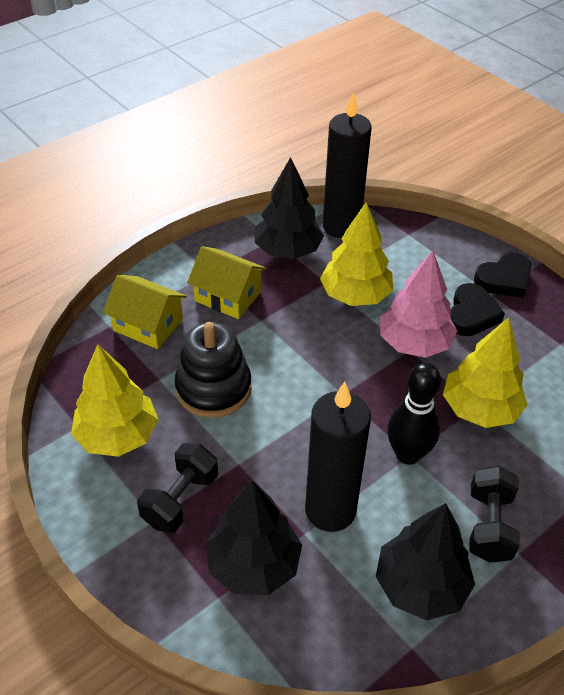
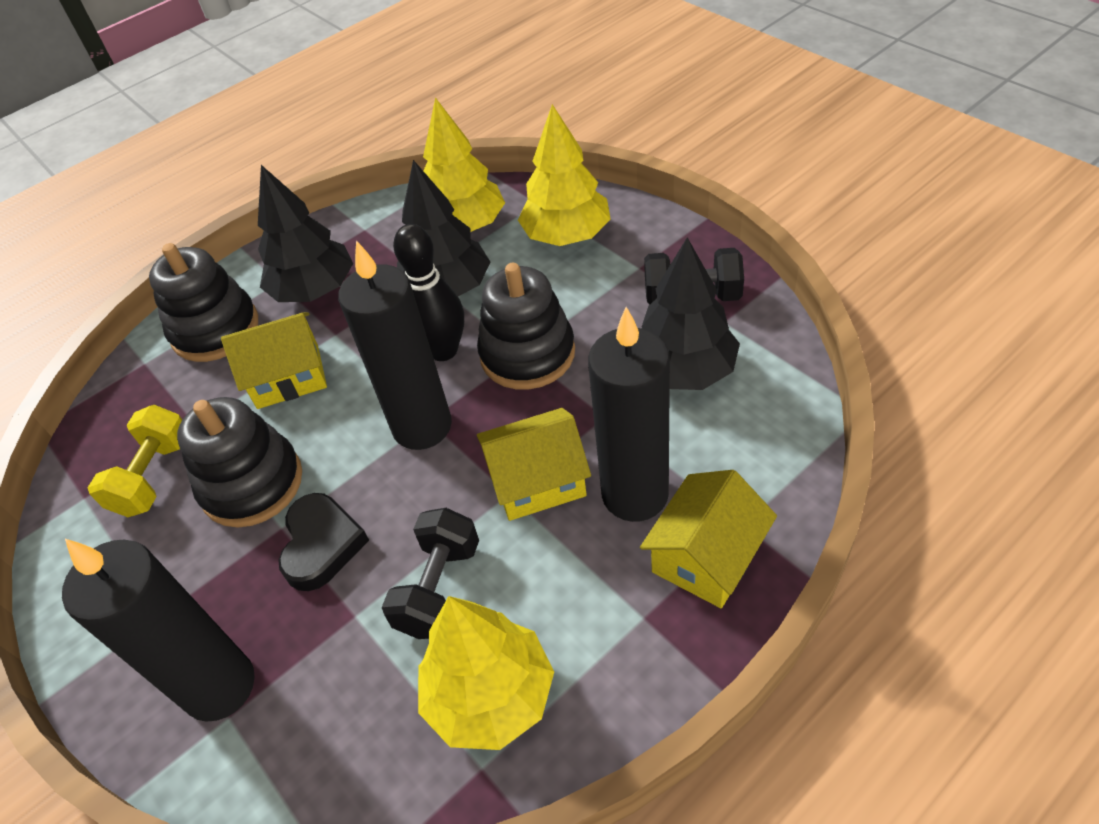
black candle: 2 -> 3
black heart: 2 -> 1
black stacking toy: 1 -> 3
pink tree: 1 -> 0
yellow dumbbell: 0 -> 1
yellow house: 2 -> 3

